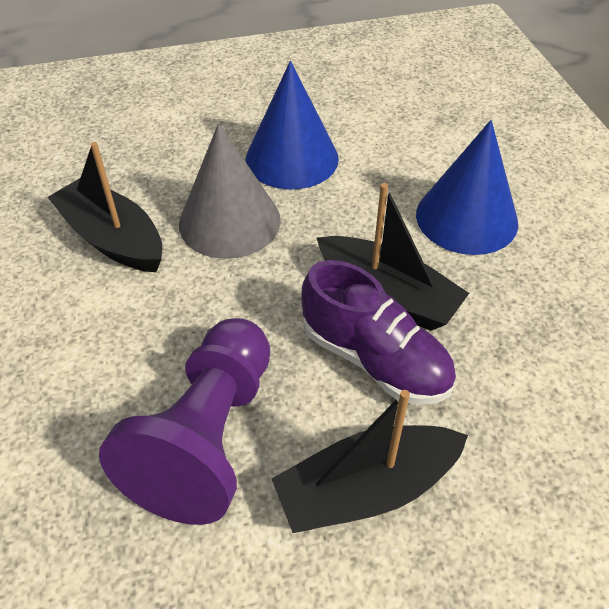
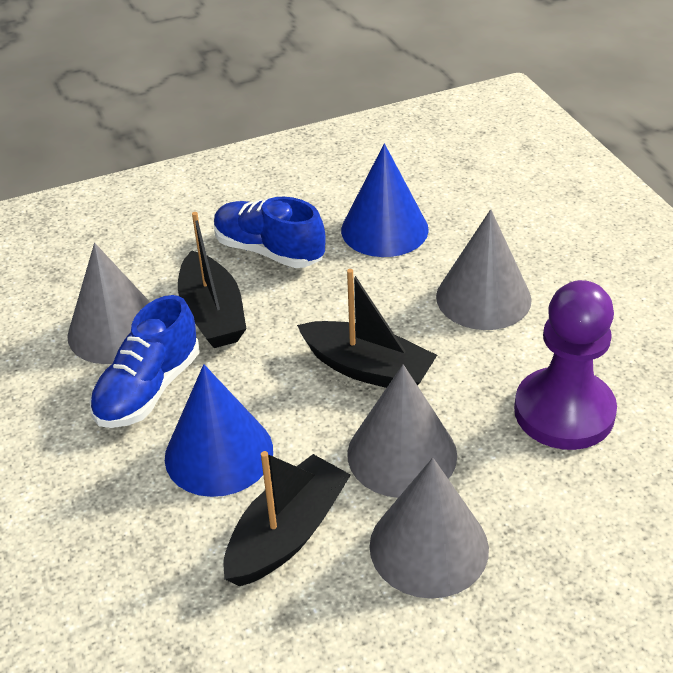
blue shoe: 0 -> 2
grey cone: 1 -> 4
purple shoe: 1 -> 0

